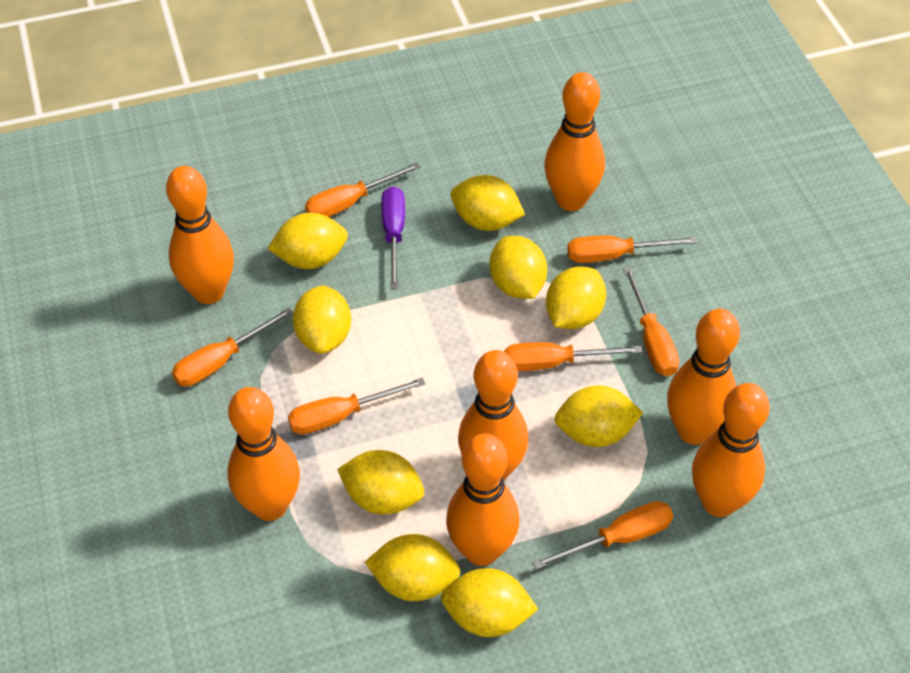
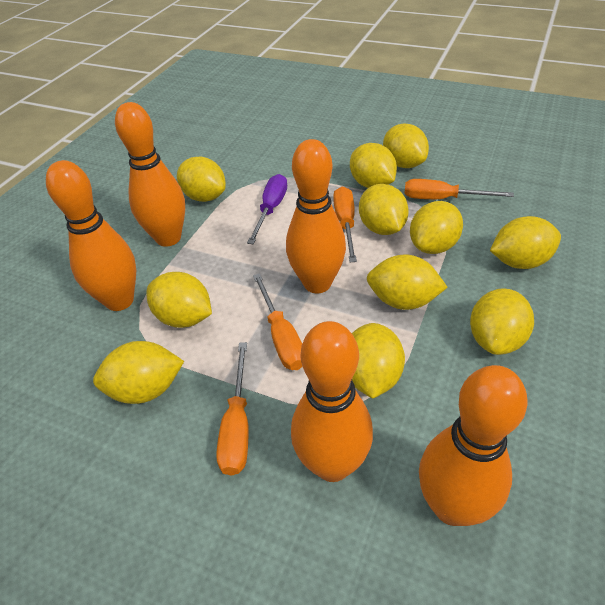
orange bowling pin: 7 -> 5
orange screwdriver: 7 -> 4
yellow lemon: 9 -> 11

